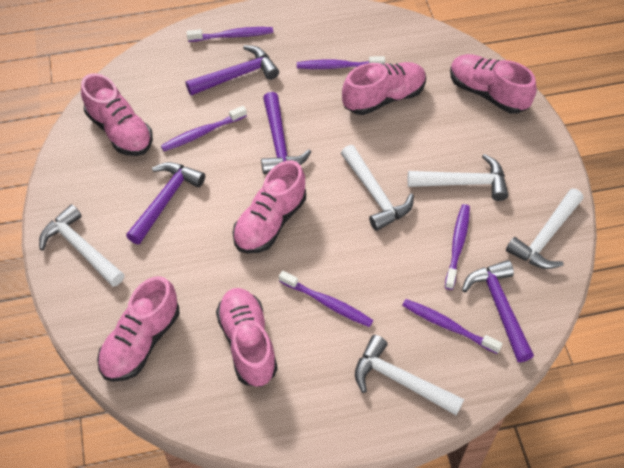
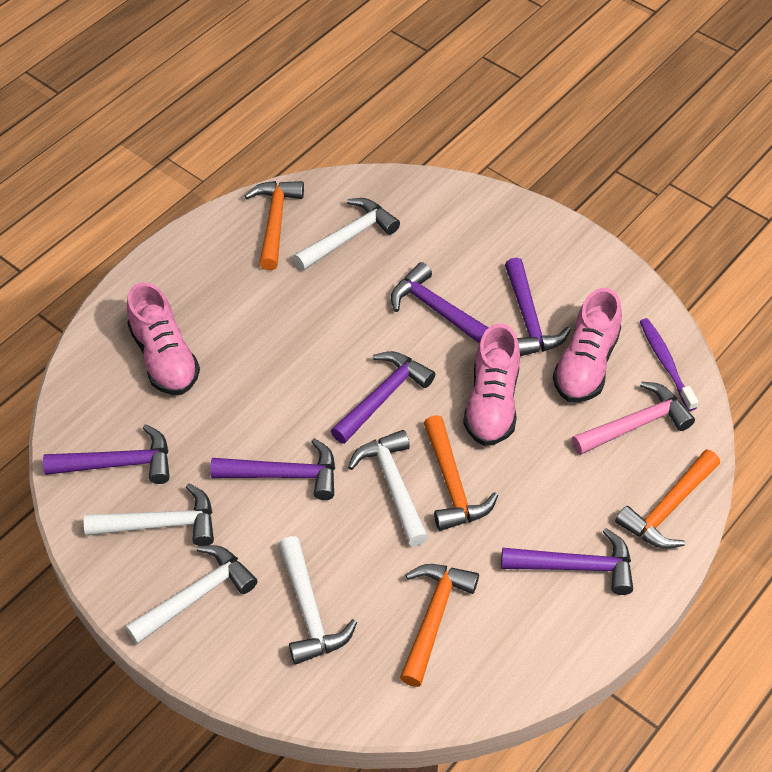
orange hammer: 0 -> 4
pink hammer: 0 -> 1
pink shoe: 6 -> 3
purple hammer: 4 -> 6
purple toothbrush: 6 -> 1

